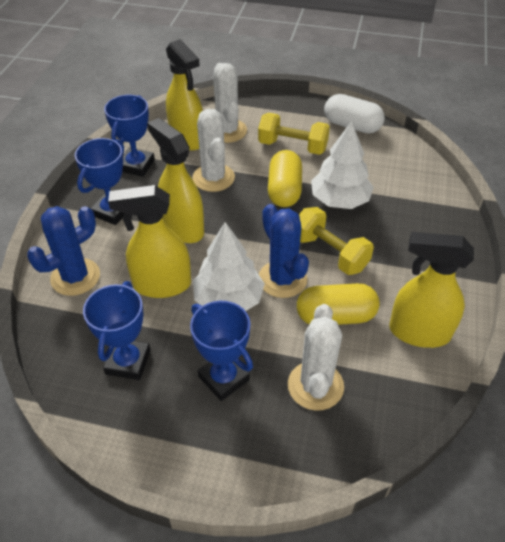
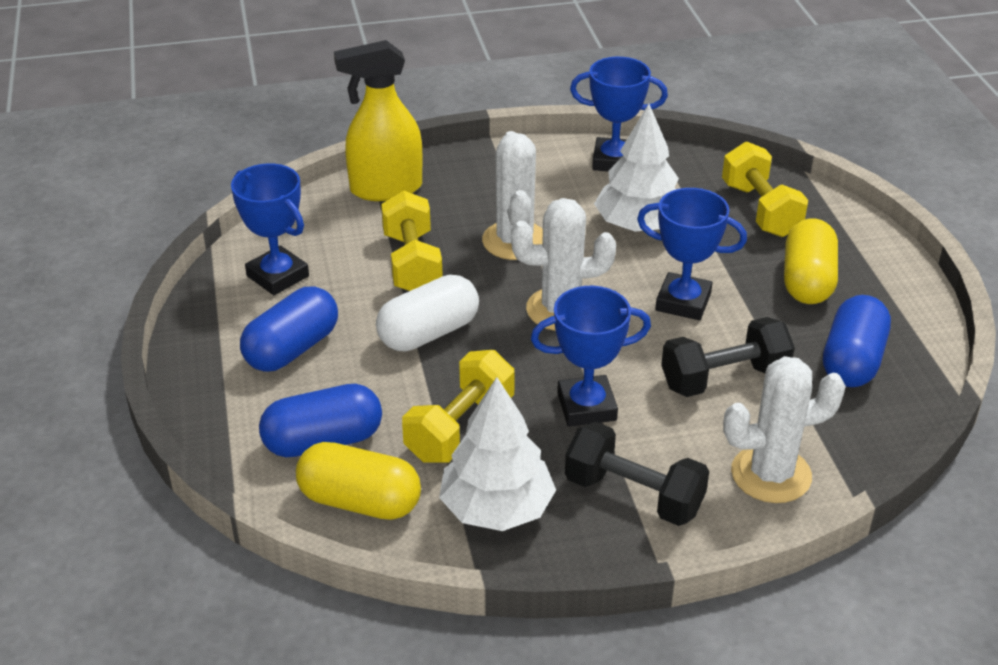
black dumbbell: 0 -> 2
blue cactus: 2 -> 0
blue capsule: 0 -> 3
yellow dumbbell: 2 -> 3
yellow spray bottle: 4 -> 1

